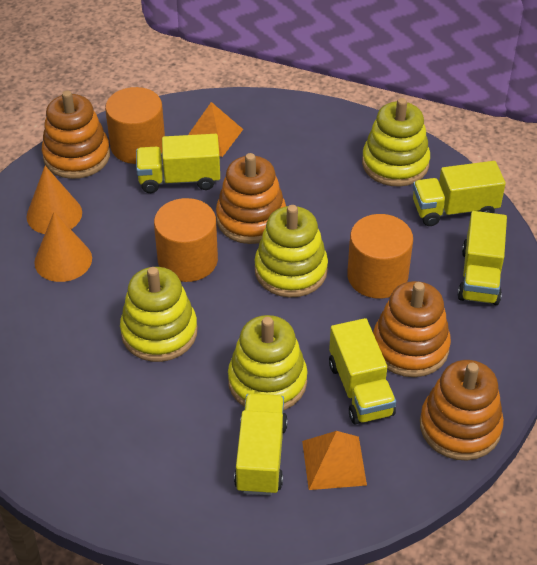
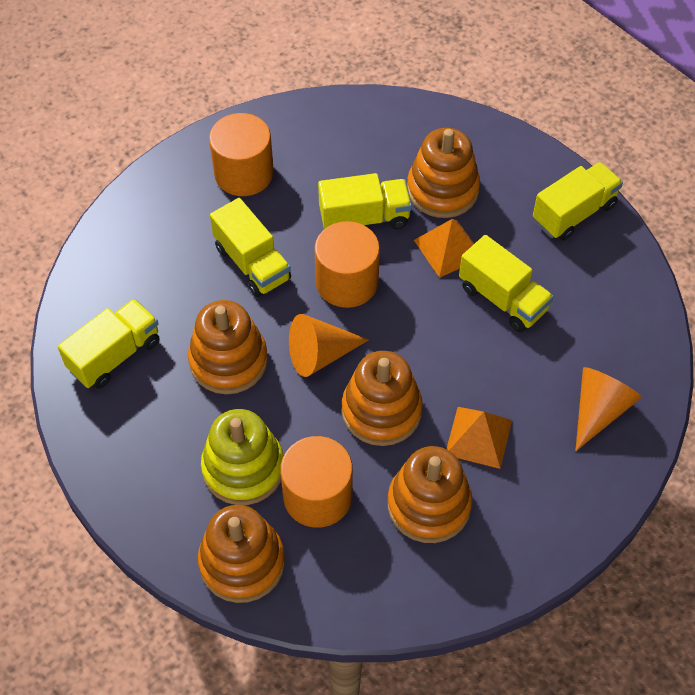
orange stacking toy: 4 -> 5
yellow stacking toy: 4 -> 1

